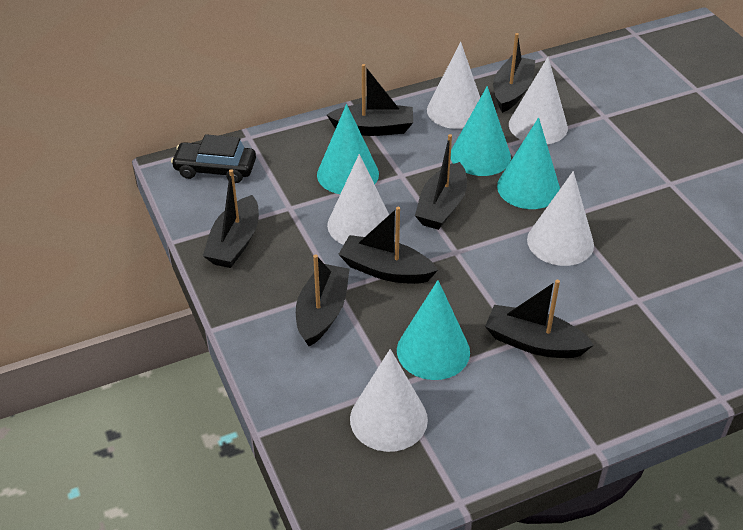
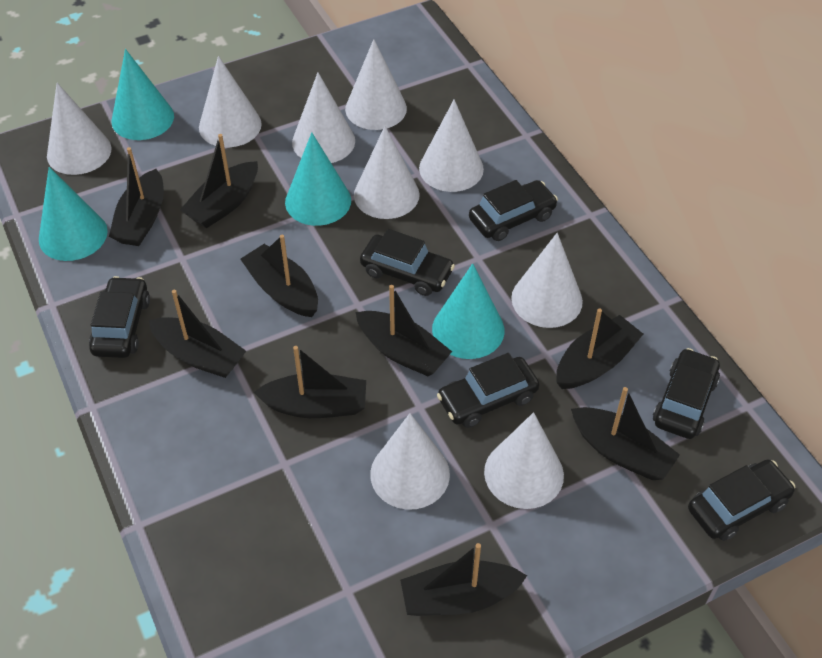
black boat: 7 -> 9
black car: 1 -> 6
white cone: 5 -> 9

